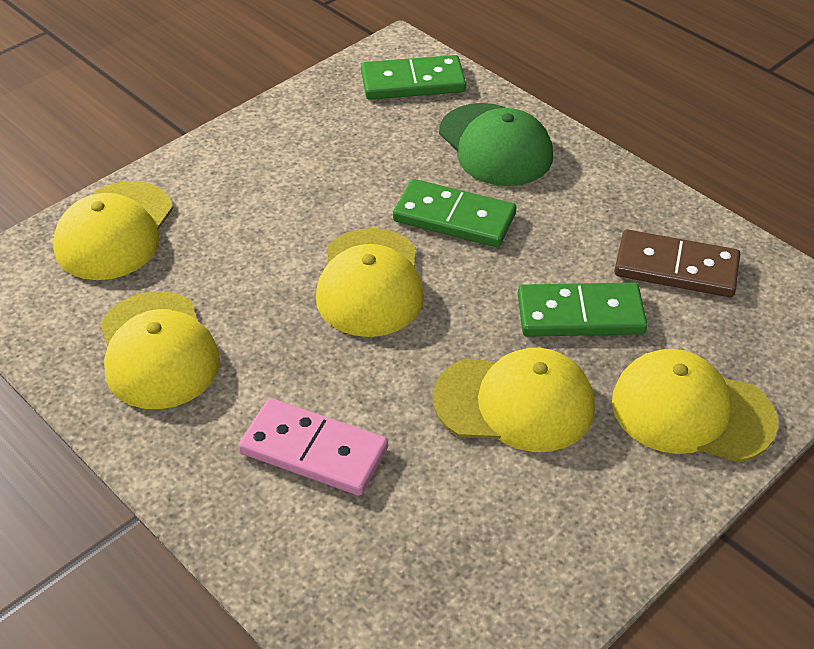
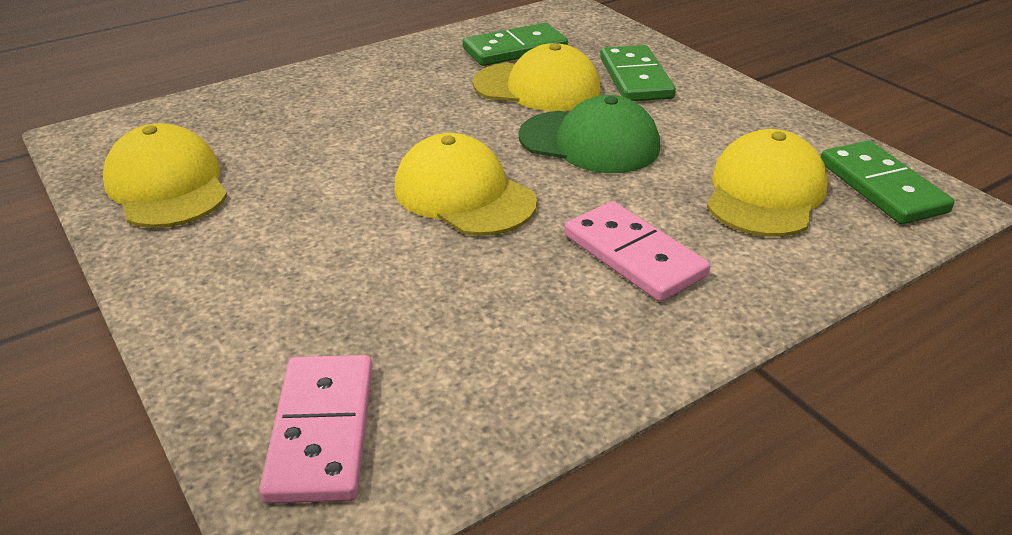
brown domino: 1 -> 0
pink domino: 1 -> 2
yellow cap: 5 -> 4

